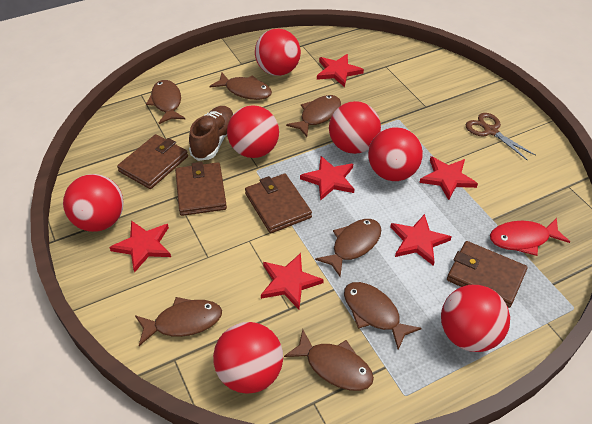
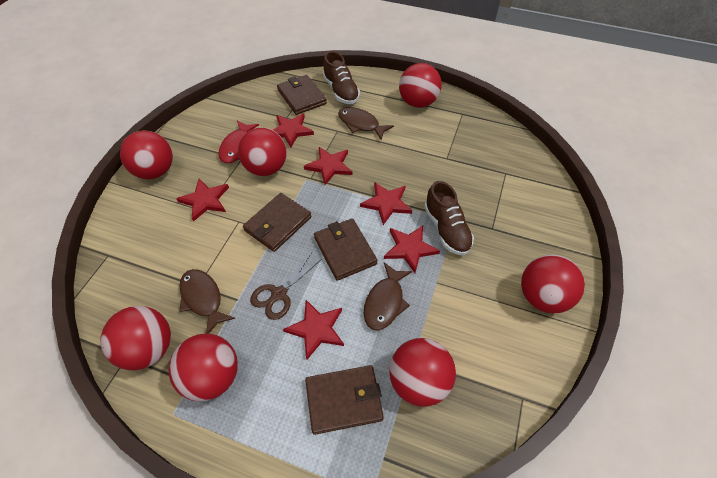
brown fish: 7 -> 3
brown shoe: 1 -> 2

